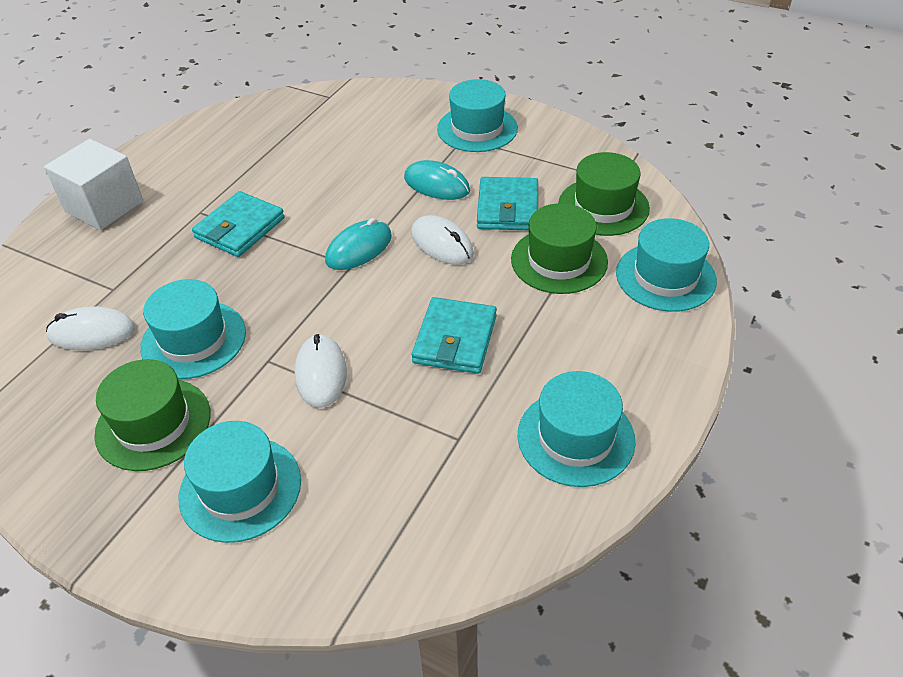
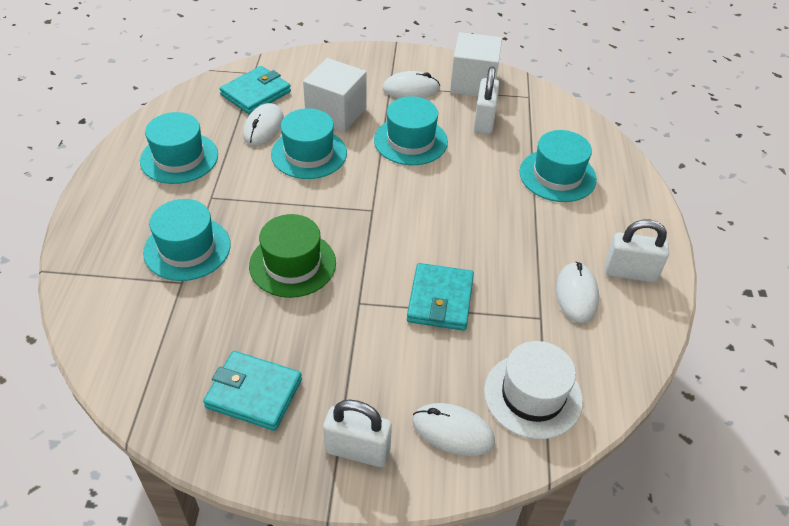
green hat: 3 -> 1
turquoise mouse: 2 -> 0
white cube: 1 -> 2
white hat: 0 -> 1
white mouse: 3 -> 4
white padlock: 0 -> 3

